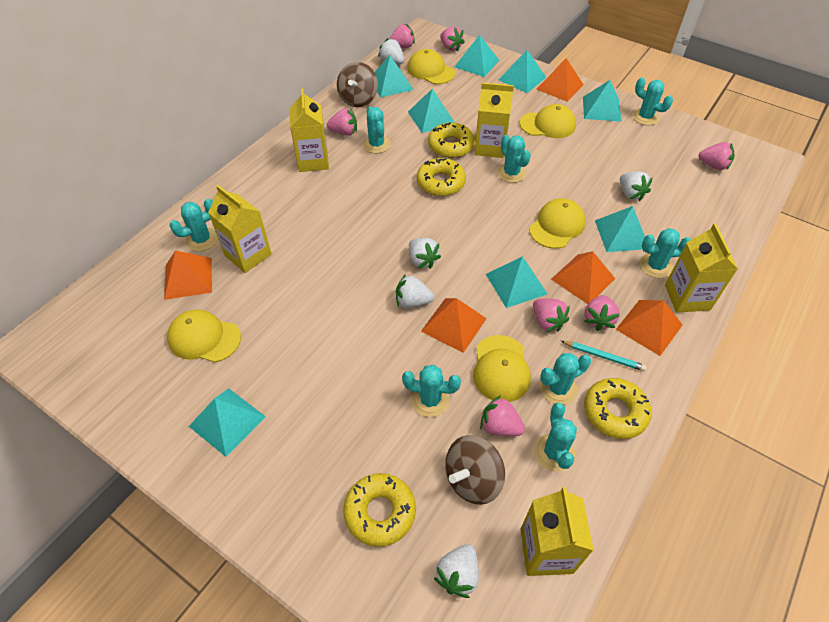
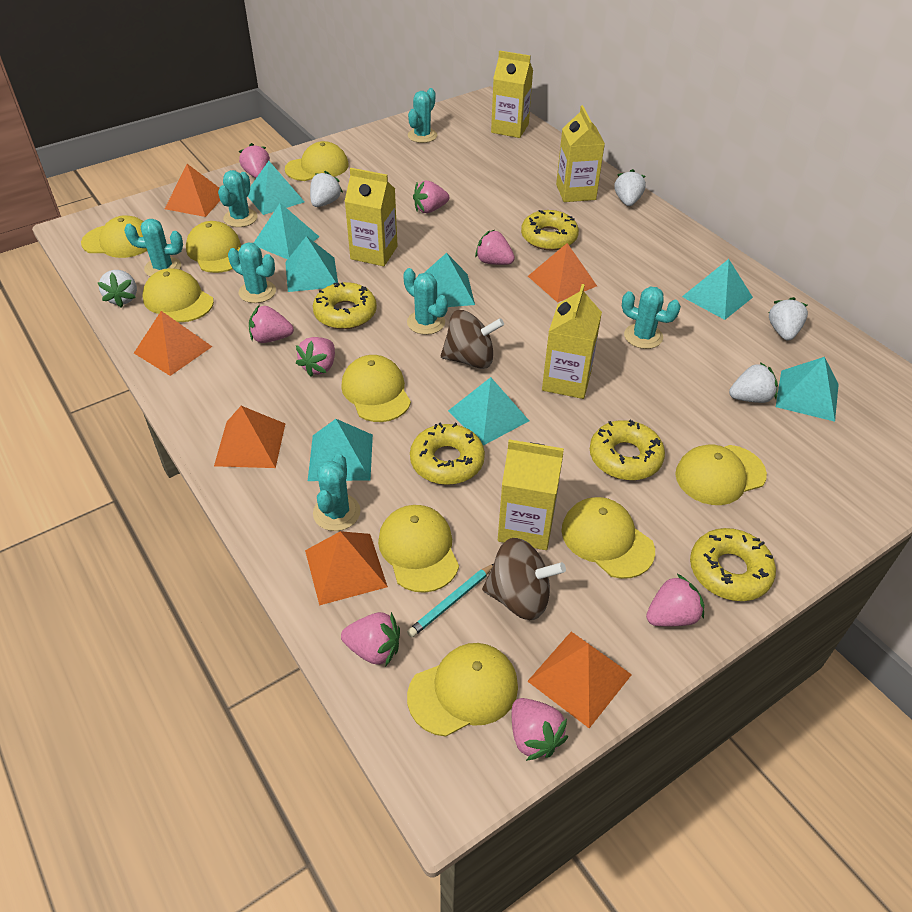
orange pyramid: 5 -> 6
pink strawberry: 7 -> 8
turquoise cactus: 8 -> 7
yellow cap: 5 -> 9
yellow donut: 4 -> 5

